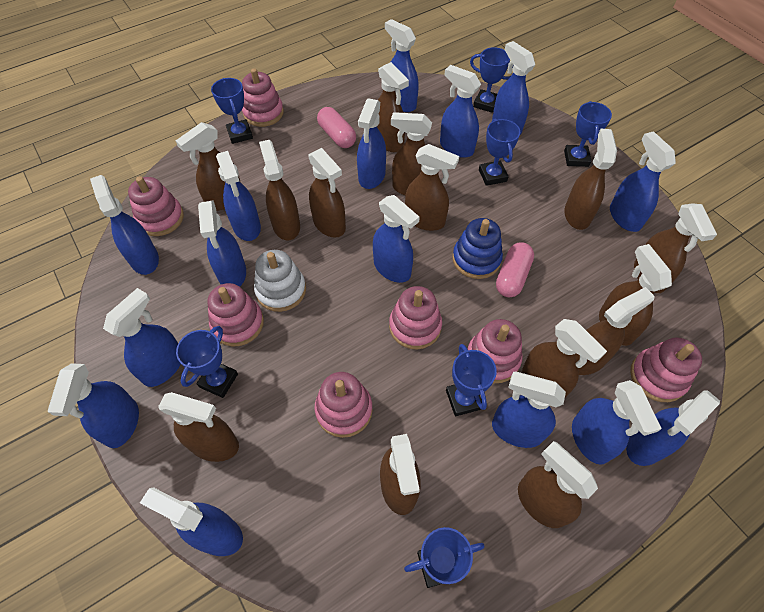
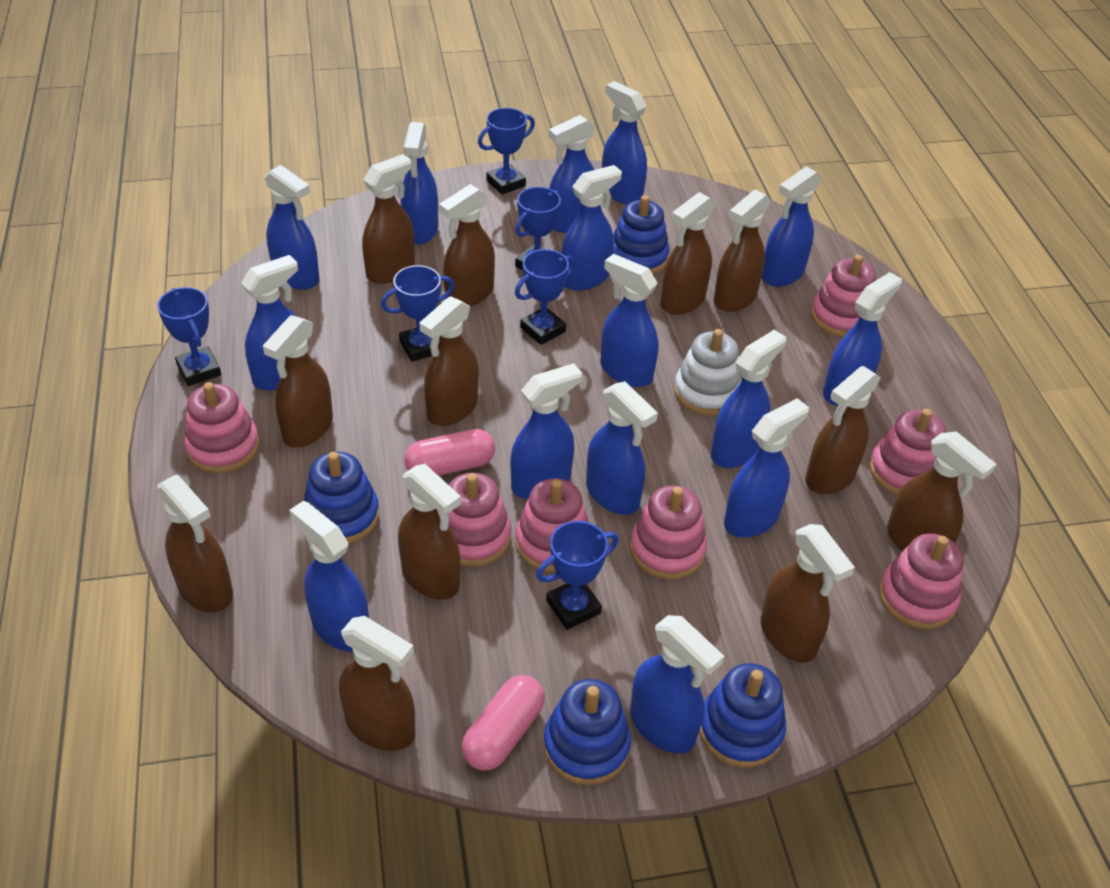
blue stacking toy: 1 -> 4
blue trophy: 7 -> 6
brown spray bottle: 14 -> 12

